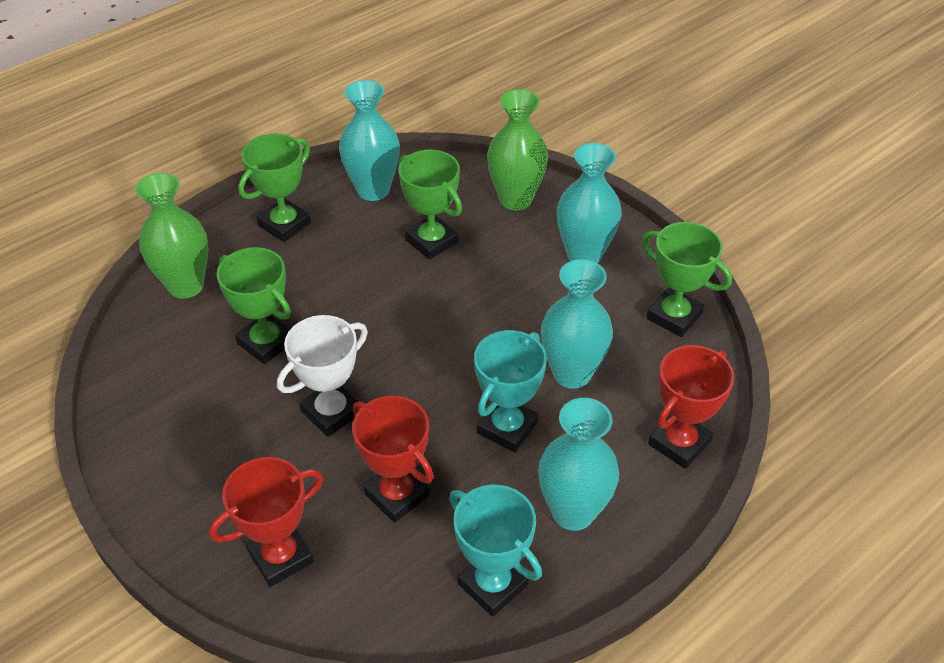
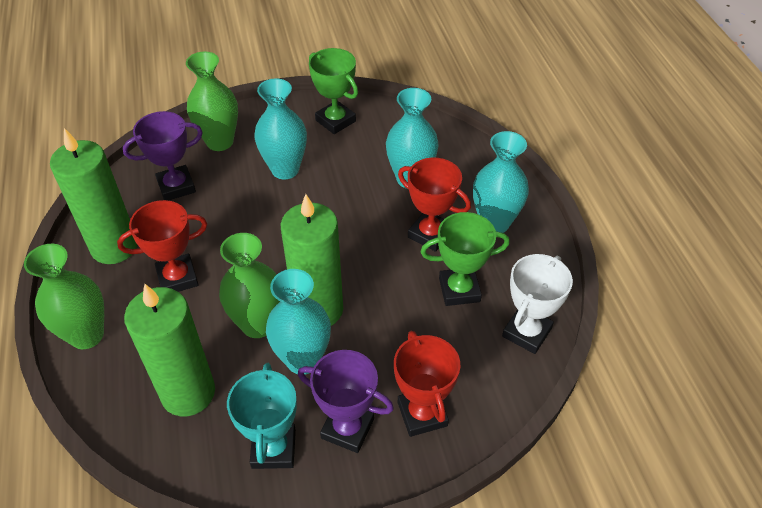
green candle: 0 -> 3
green trophy: 4 -> 2
green vase: 2 -> 3
purple trophy: 0 -> 2
turquoise trophy: 2 -> 1

